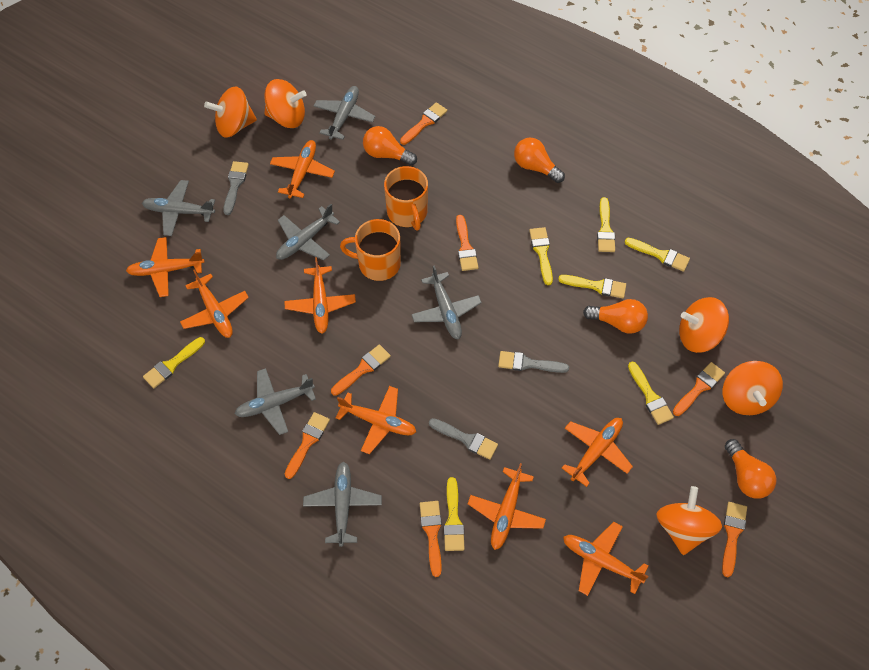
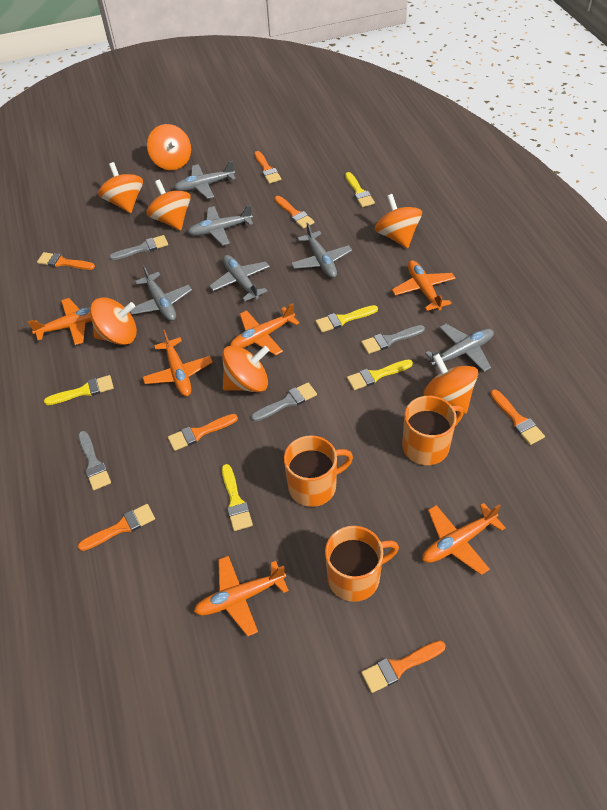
grey brush: 3 -> 4
orange light bulb: 4 -> 0
orange mug: 2 -> 3
orange plane: 8 -> 6
orange spinning top: 5 -> 7
yellow brush: 7 -> 5

